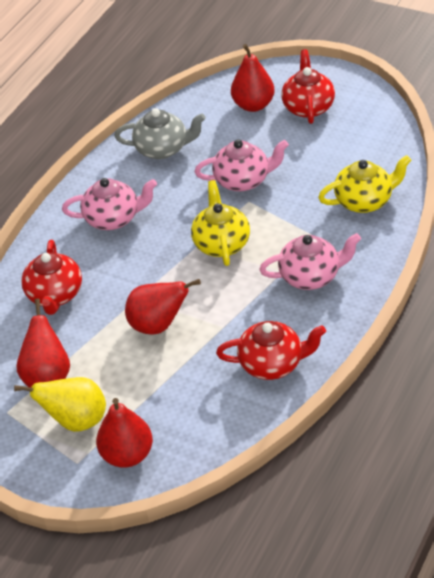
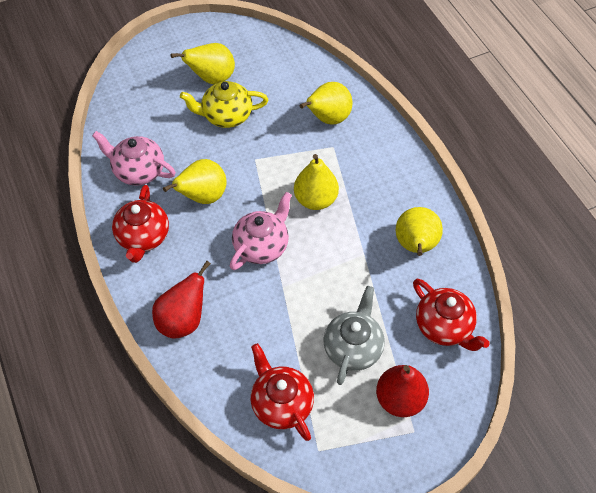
pink teapot: 3 -> 2
red pear: 4 -> 2
yellow pear: 1 -> 5
yellow teapot: 2 -> 1

